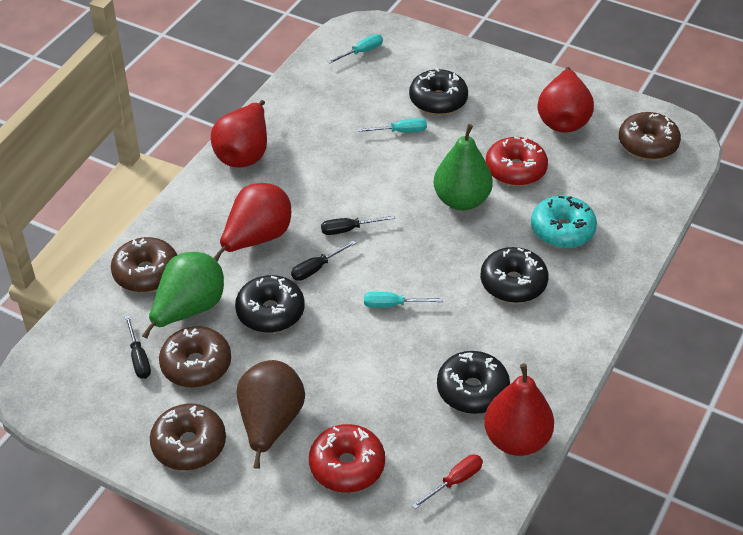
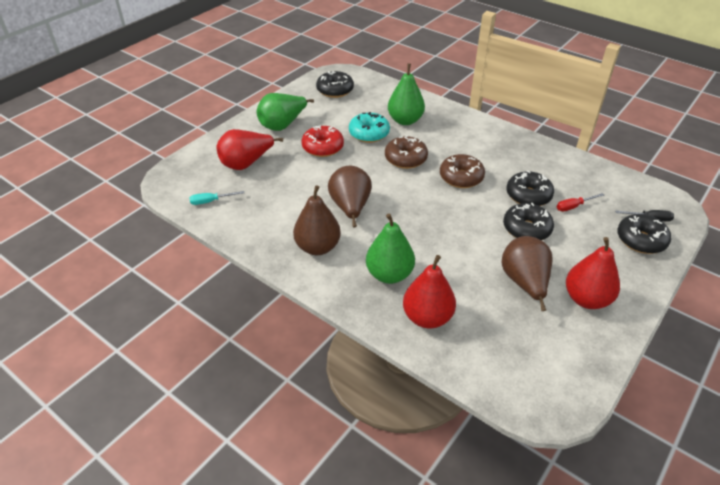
black screwdriver: 3 -> 1
brown donut: 4 -> 2
brown pear: 1 -> 3
green pear: 2 -> 3
red donut: 2 -> 1
red pear: 4 -> 3
turquoise screwdriver: 3 -> 1

